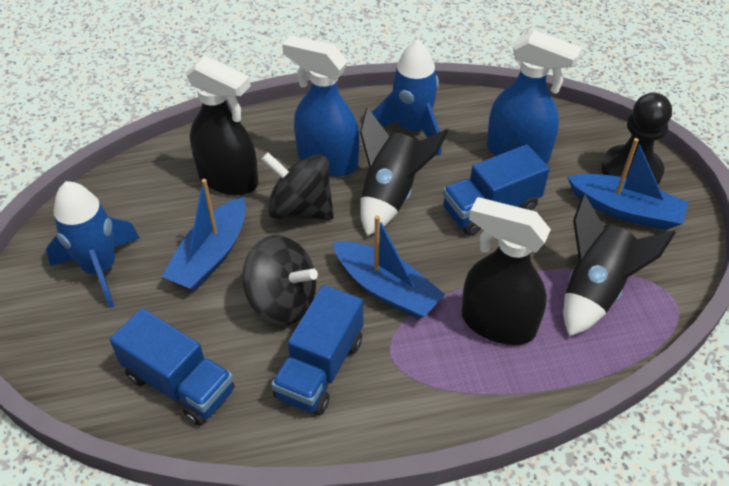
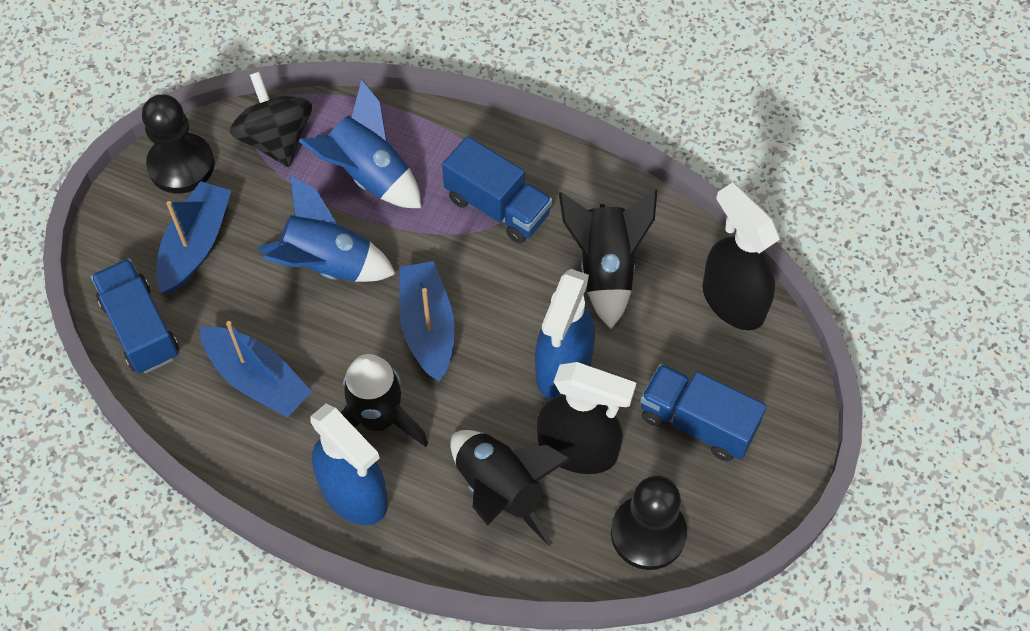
black pawn: 1 -> 2
black rocket: 2 -> 3
black spinning top: 2 -> 1

